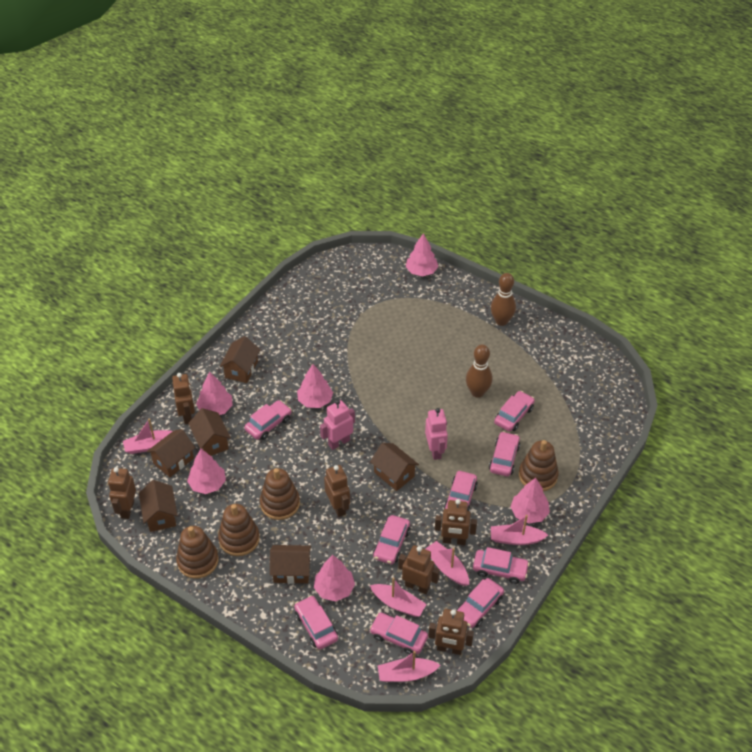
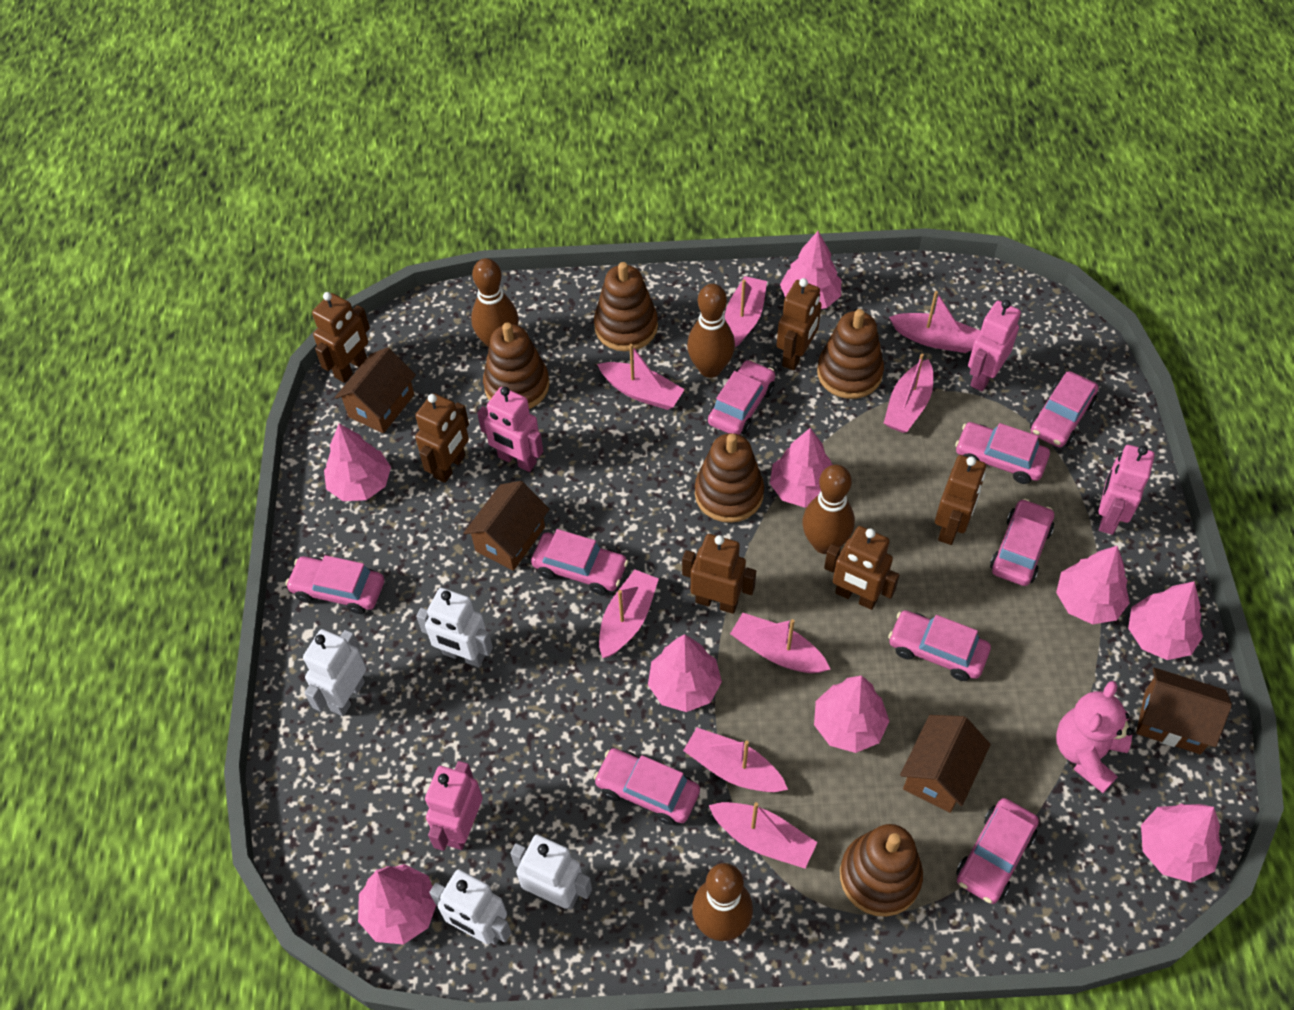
brown bowling pin: 2 -> 4
brown house: 6 -> 4
brown stacking toy: 4 -> 5
pink boat: 5 -> 8
pink robot: 2 -> 4
pink teddy bear: 0 -> 1
pink tree: 6 -> 9
white robot: 0 -> 4

